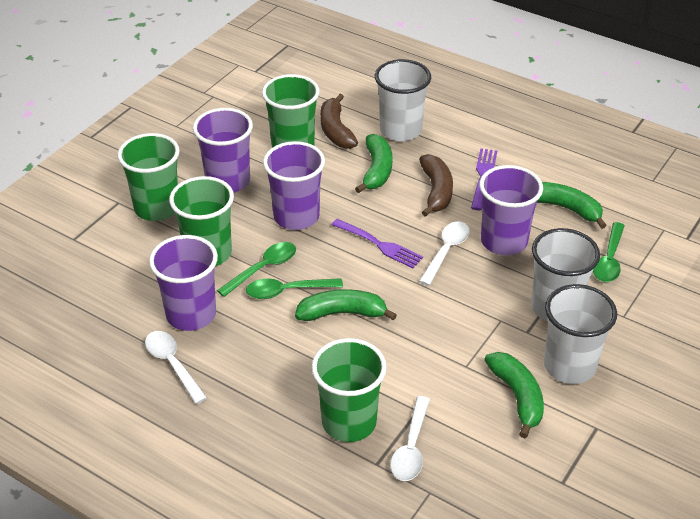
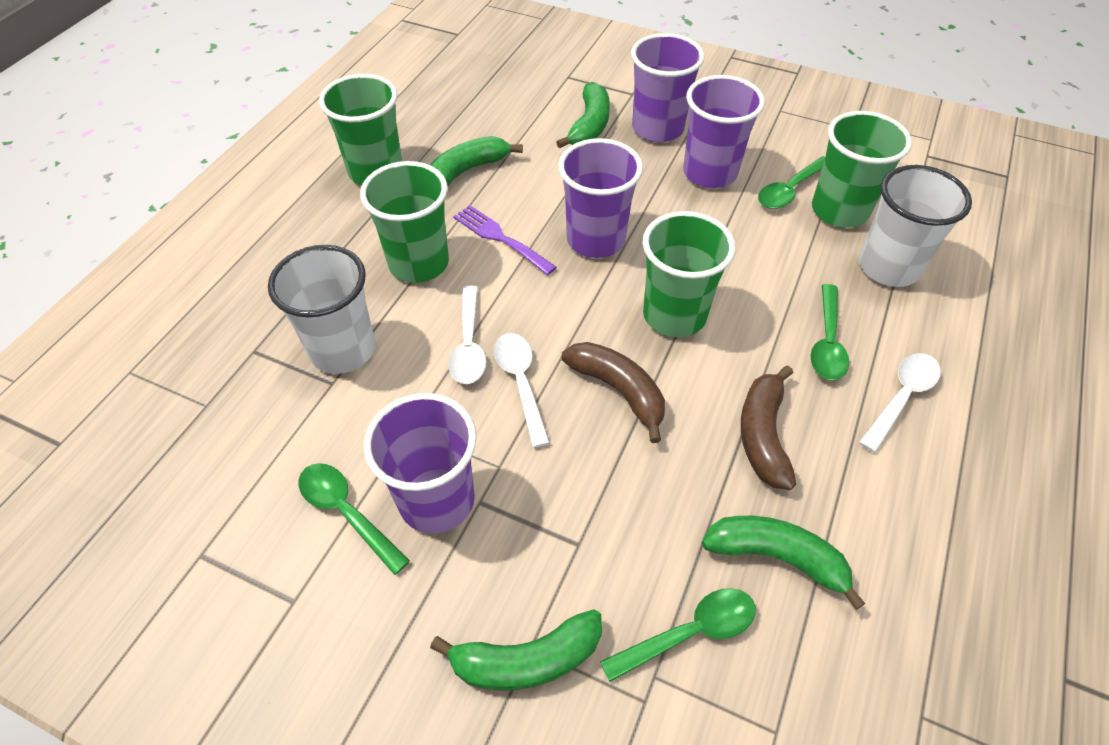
green spoon: 3 -> 4
purple fork: 2 -> 1
white cup: 3 -> 2

